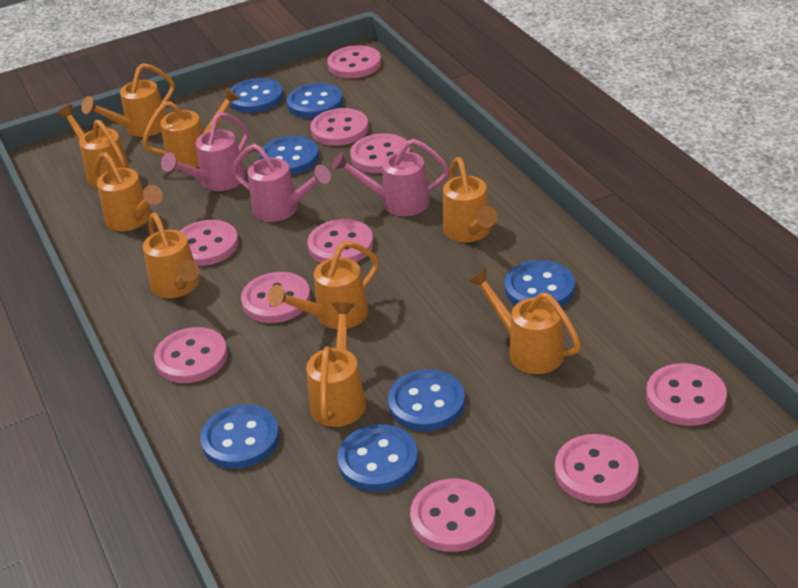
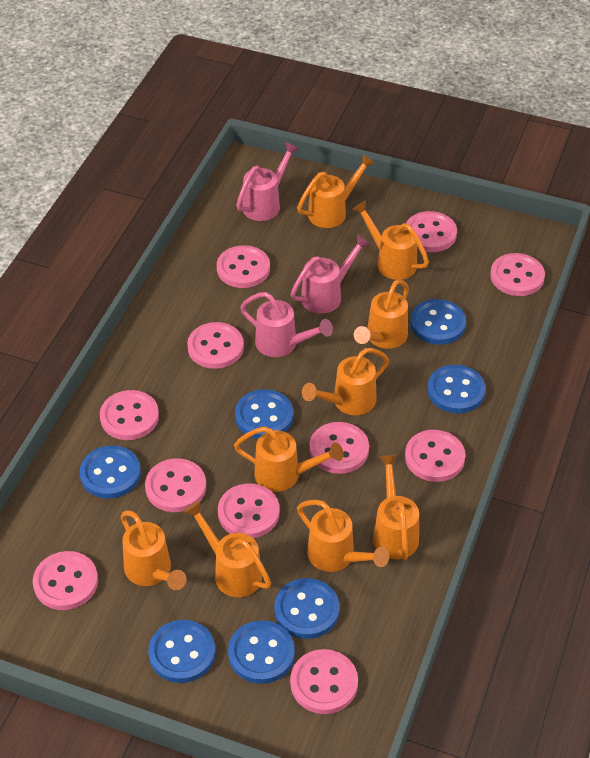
pink button: 10 -> 11

